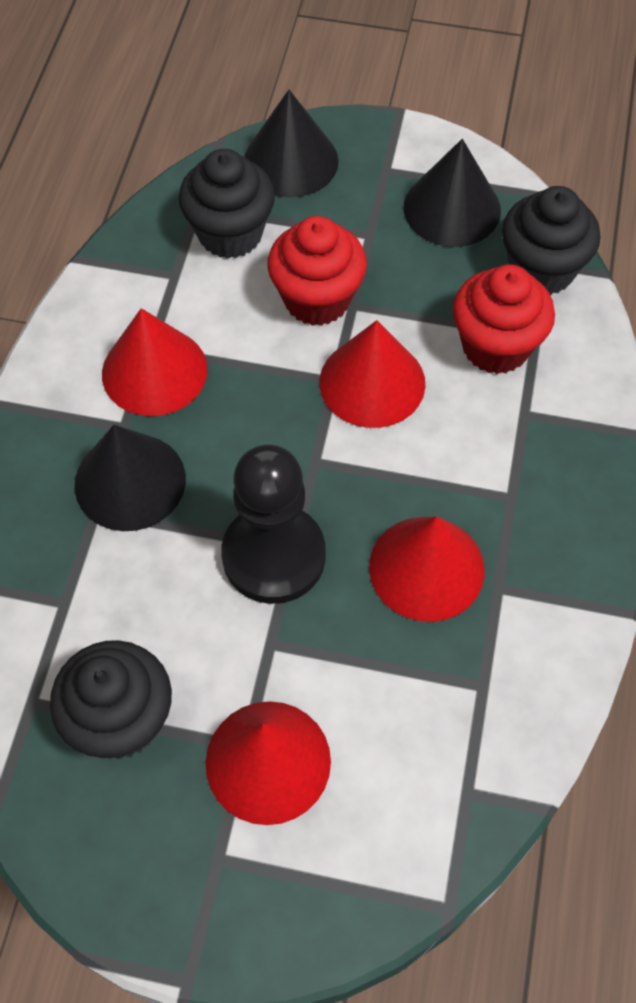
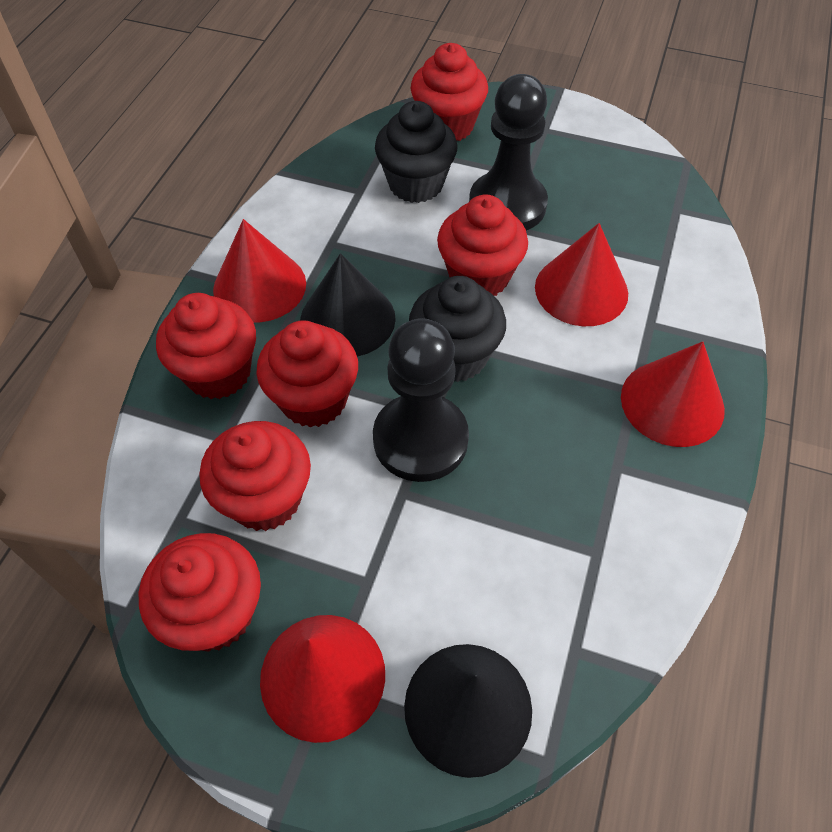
black cone: 3 -> 2
black cupcake: 3 -> 2
black pawn: 1 -> 2
red cupcake: 2 -> 6

